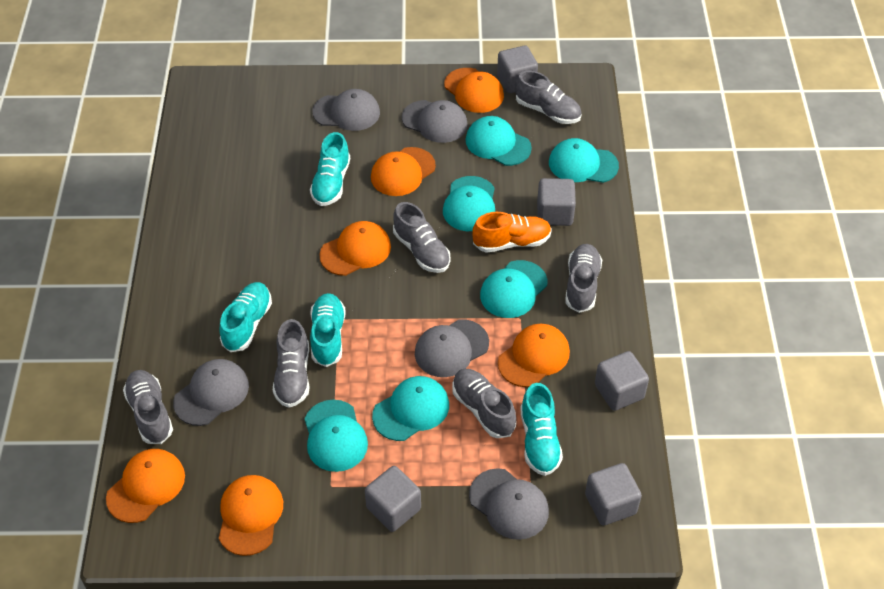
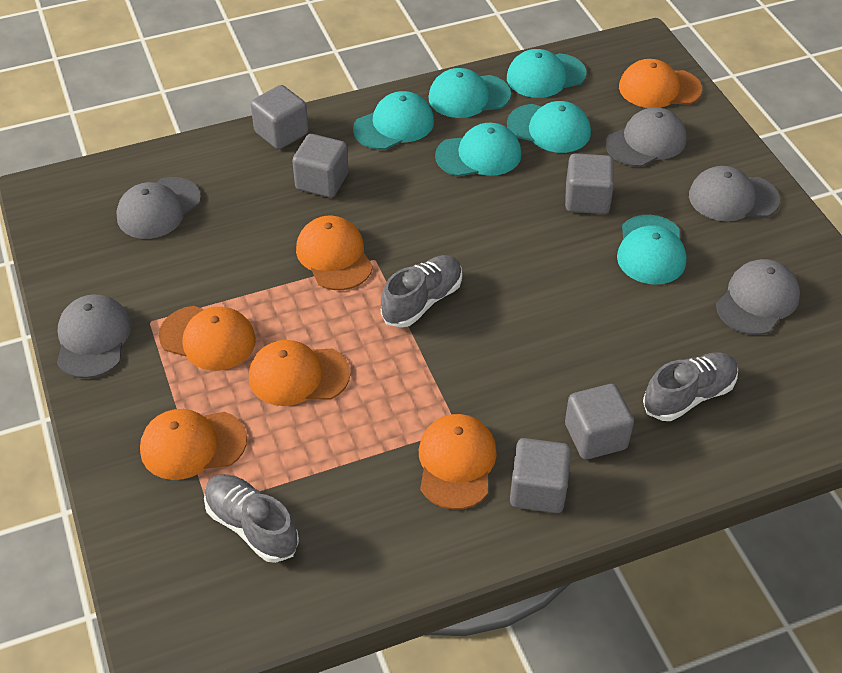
grey shoe: 6 -> 3
orange shoe: 1 -> 0
turquoise shoe: 4 -> 0

